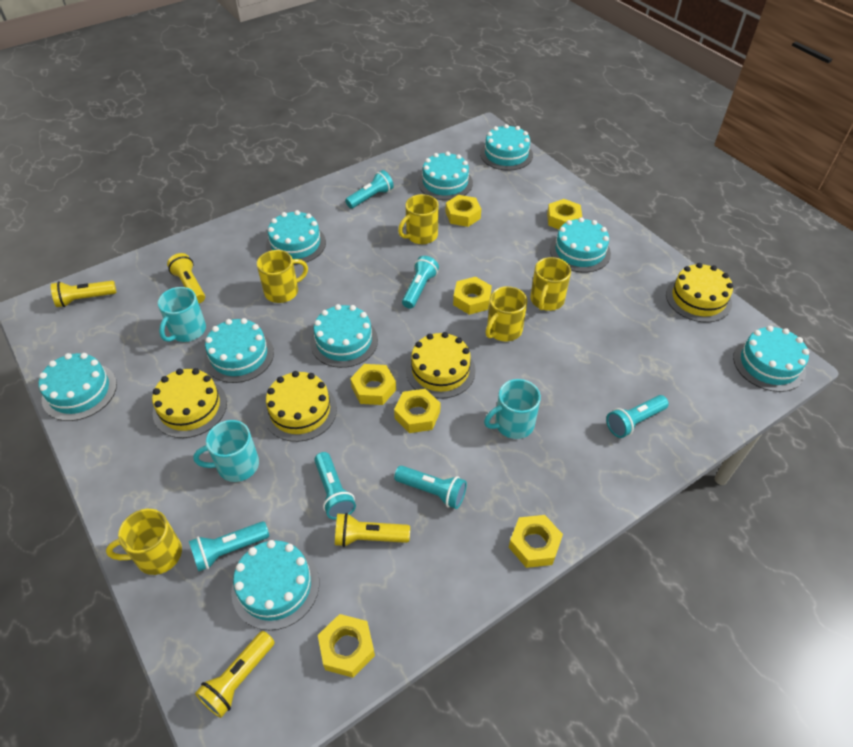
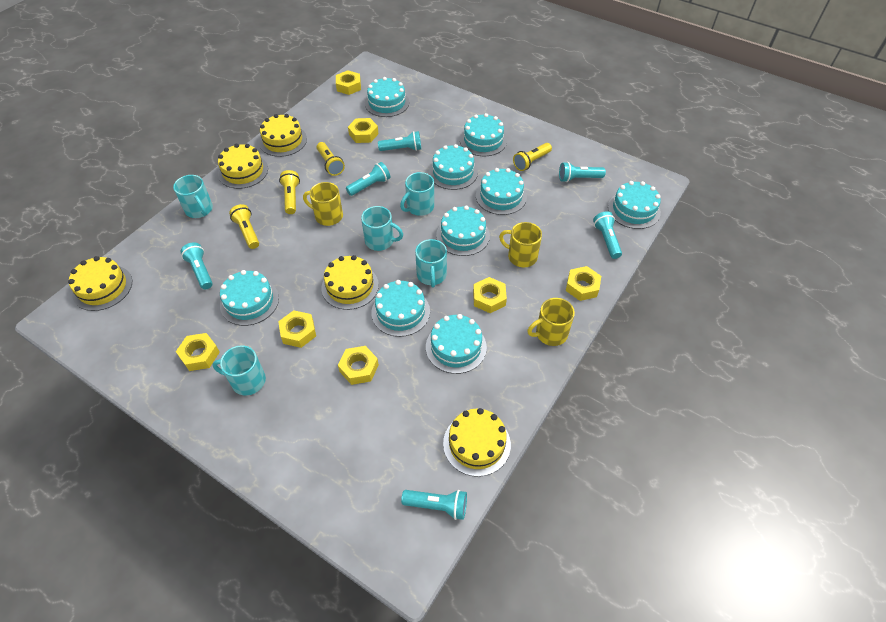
turquoise mug: 3 -> 5
yellow cake: 4 -> 5
yellow mug: 5 -> 3

